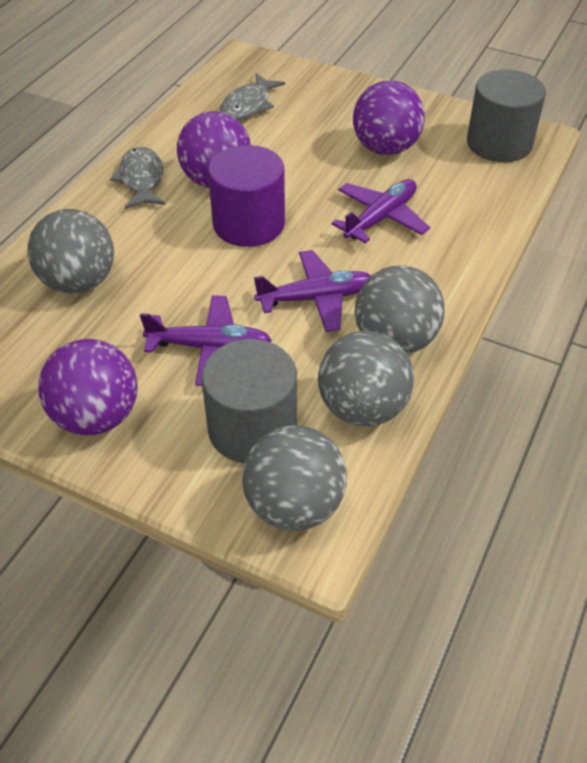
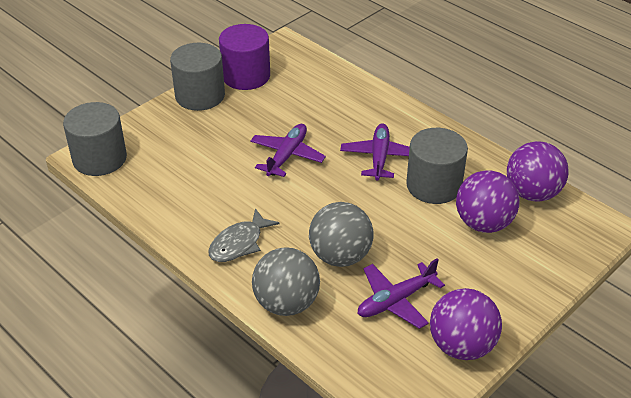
grey ball: 4 -> 2
grey cylinder: 2 -> 3
grey fish: 2 -> 1

